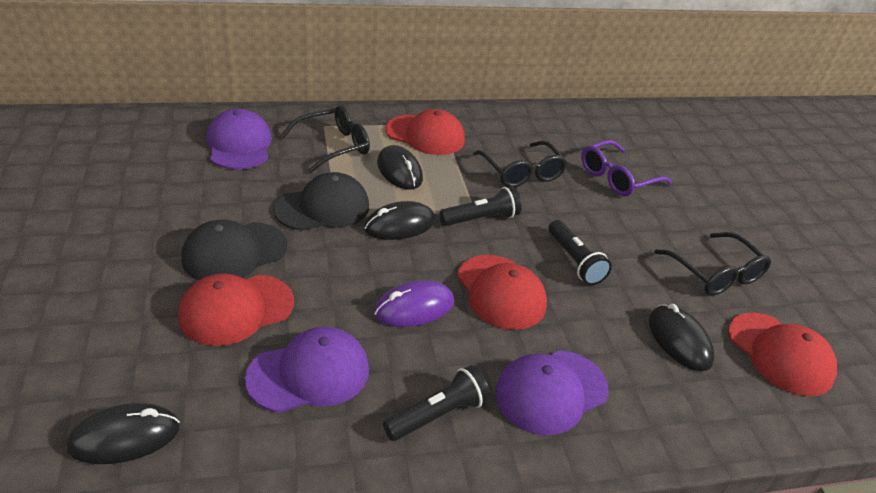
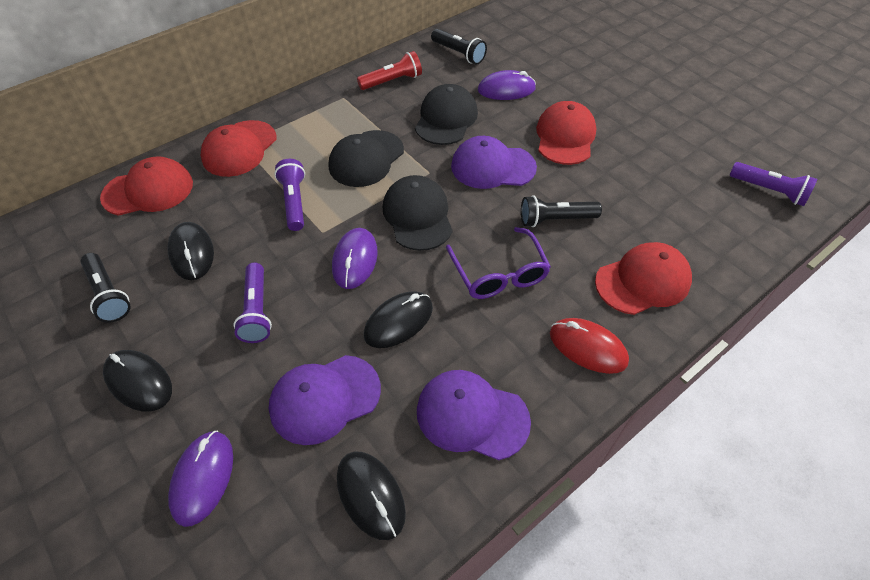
black cap: 2 -> 3
black glasses: 3 -> 0
purple flashlight: 0 -> 3
purple mouse: 1 -> 3
red flashlight: 0 -> 1
red mouse: 0 -> 1

